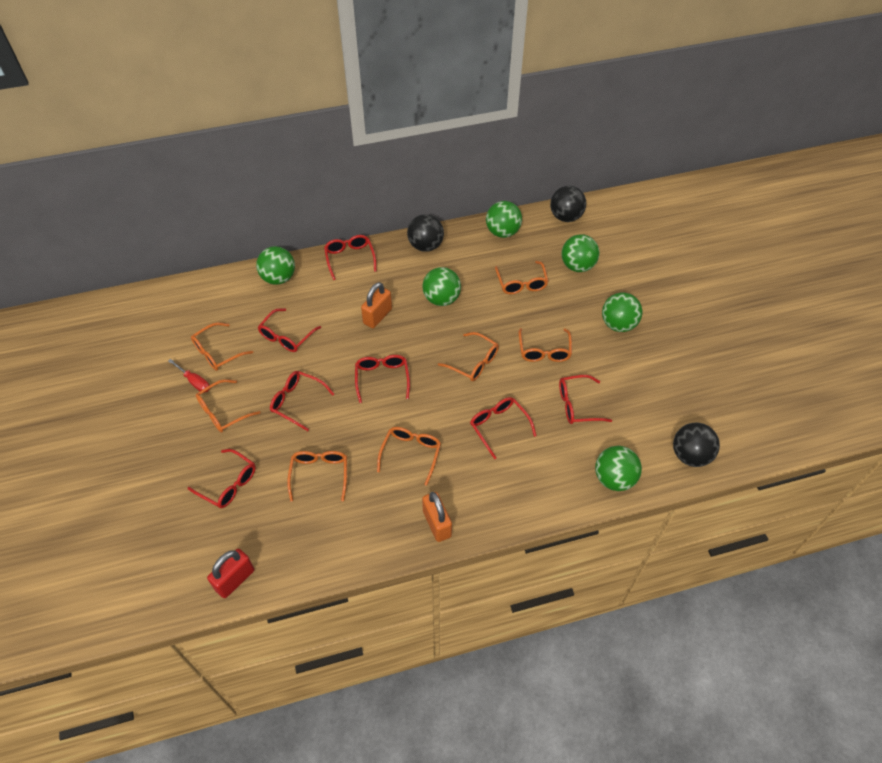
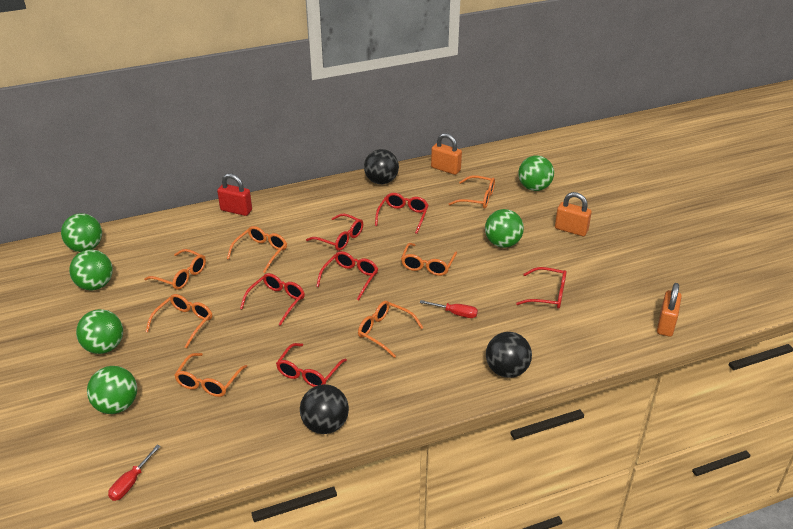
orange padlock: 2 -> 3
red glasses: 7 -> 6
red screwdriver: 1 -> 2

